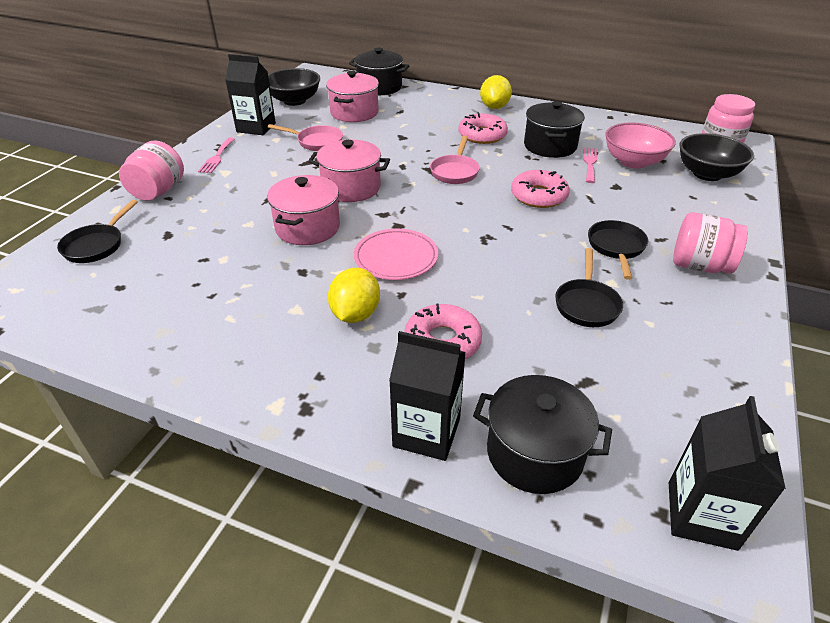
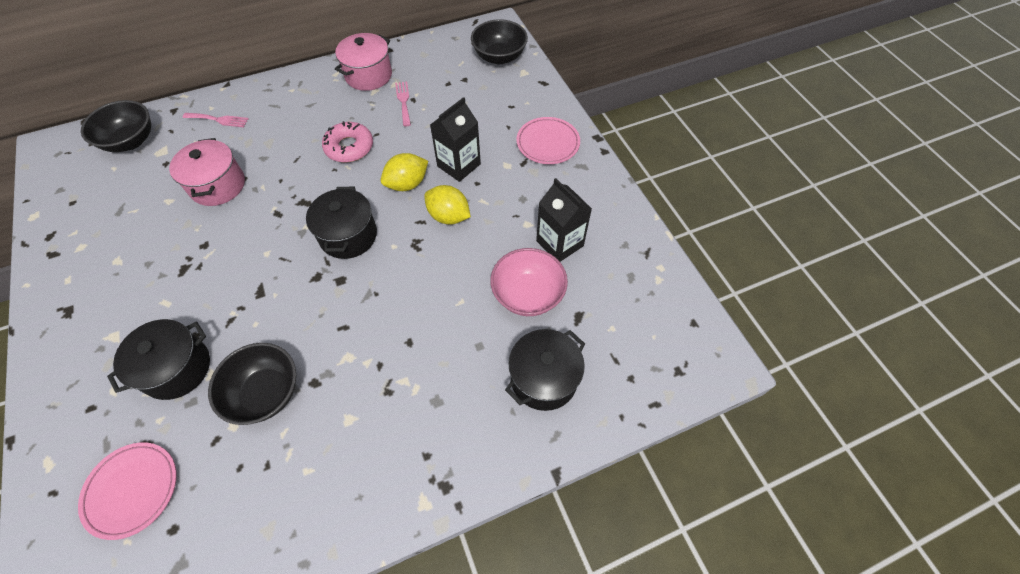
black bowl: 2 -> 3
black carton: 3 -> 2
black pan: 3 -> 0
pink donut: 3 -> 1
pink jar: 3 -> 0
pink pan: 2 -> 0
pink plate: 1 -> 2
pink pot: 3 -> 2

